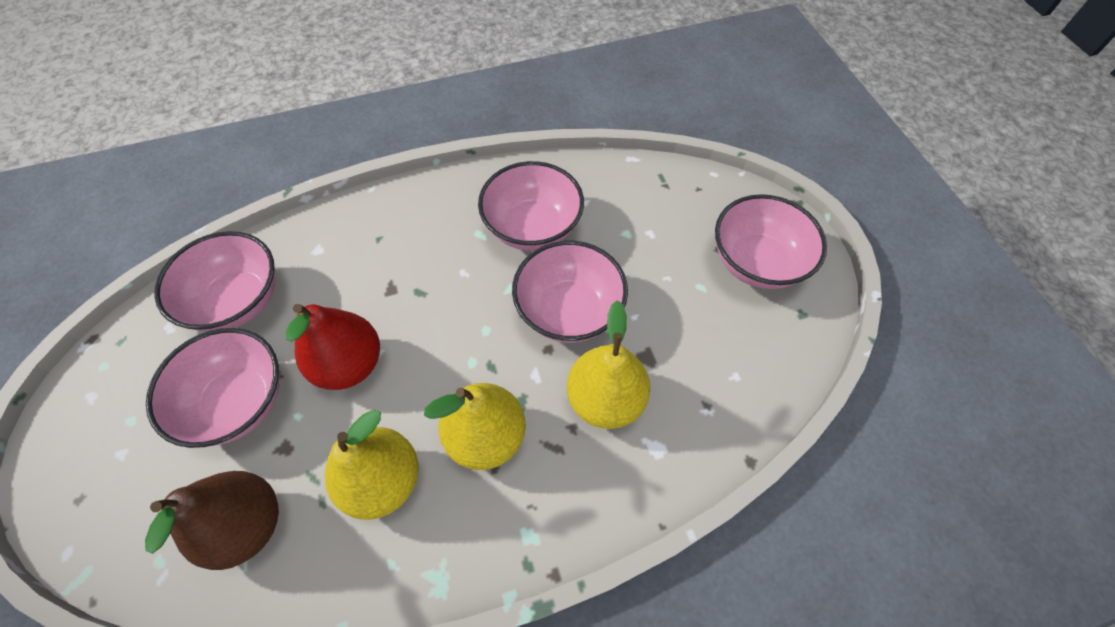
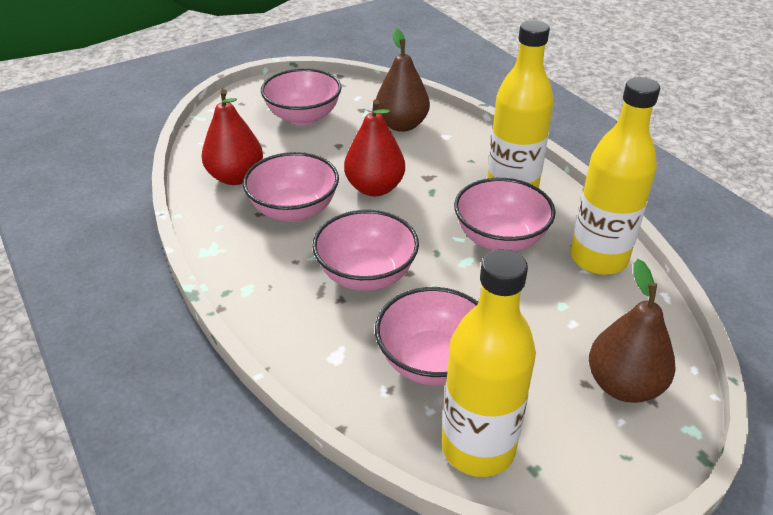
brown pear: 1 -> 2
red pear: 1 -> 2
yellow bottle: 0 -> 3
yellow pear: 3 -> 0

